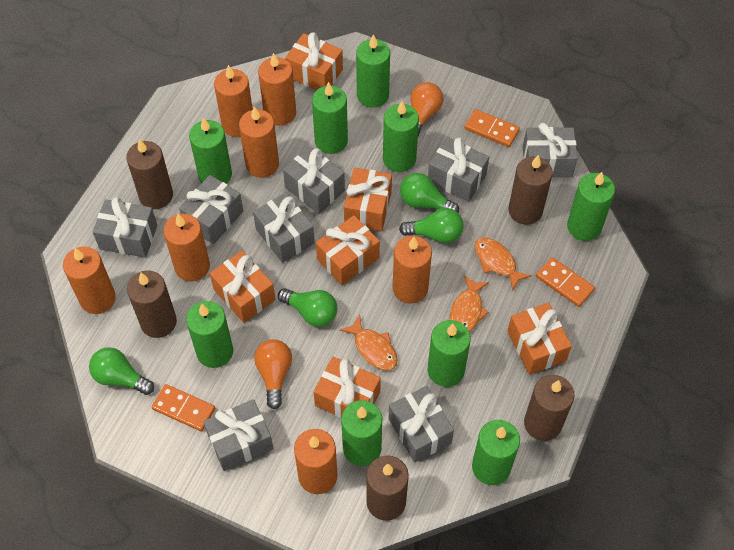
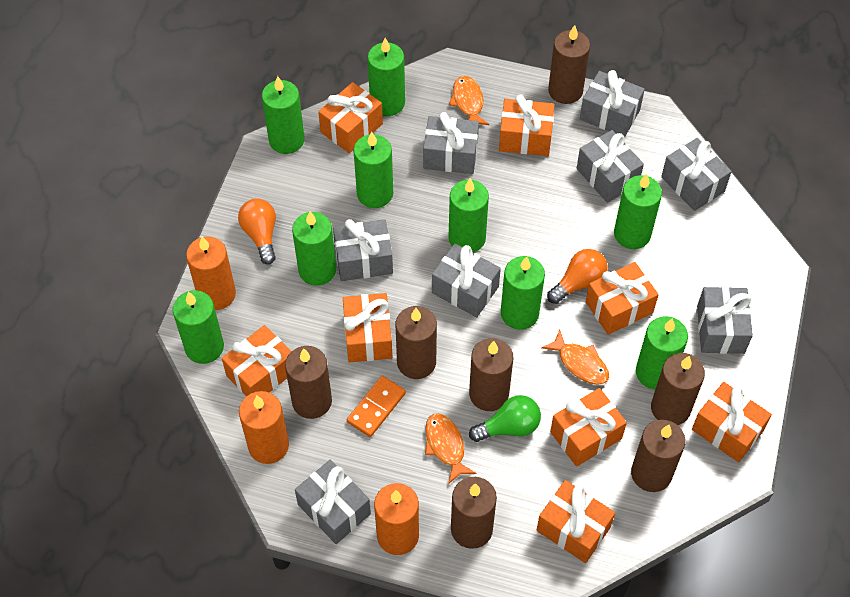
brown candle: 5 -> 7
green light bulb: 4 -> 1
orange candle: 7 -> 3
orange domino: 3 -> 1
orange gift: 6 -> 8

